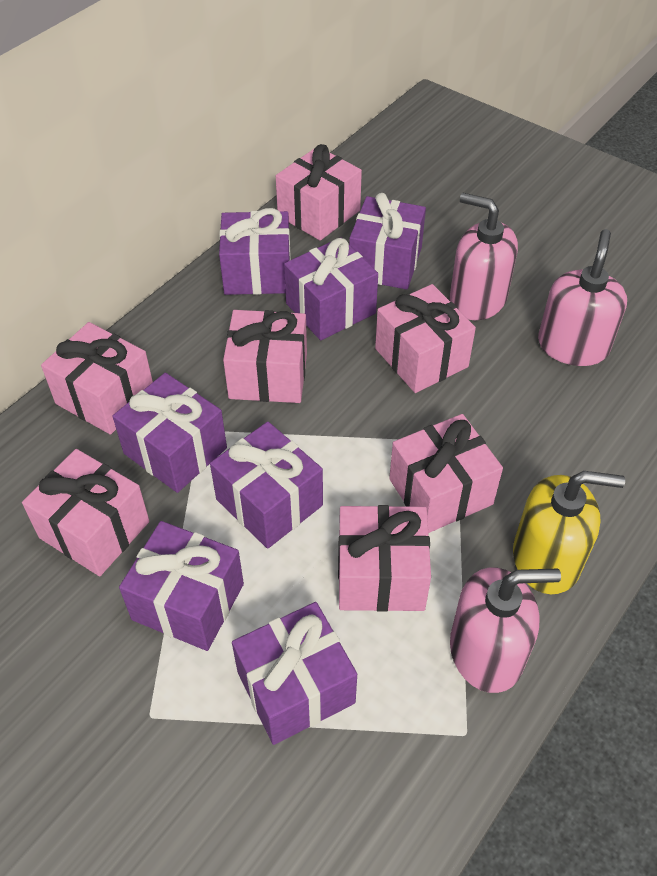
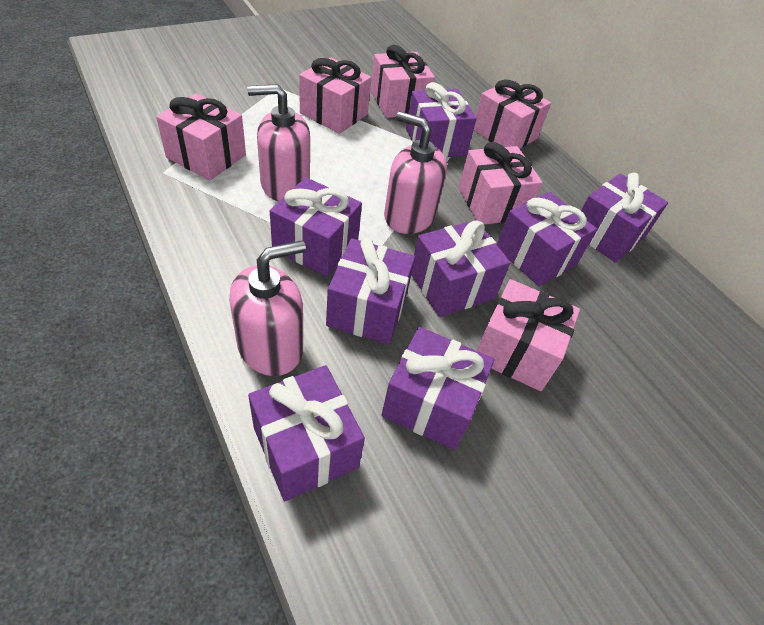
pink gift: 7 -> 6
purple gift: 7 -> 8
yellow soap dispenser: 1 -> 0

